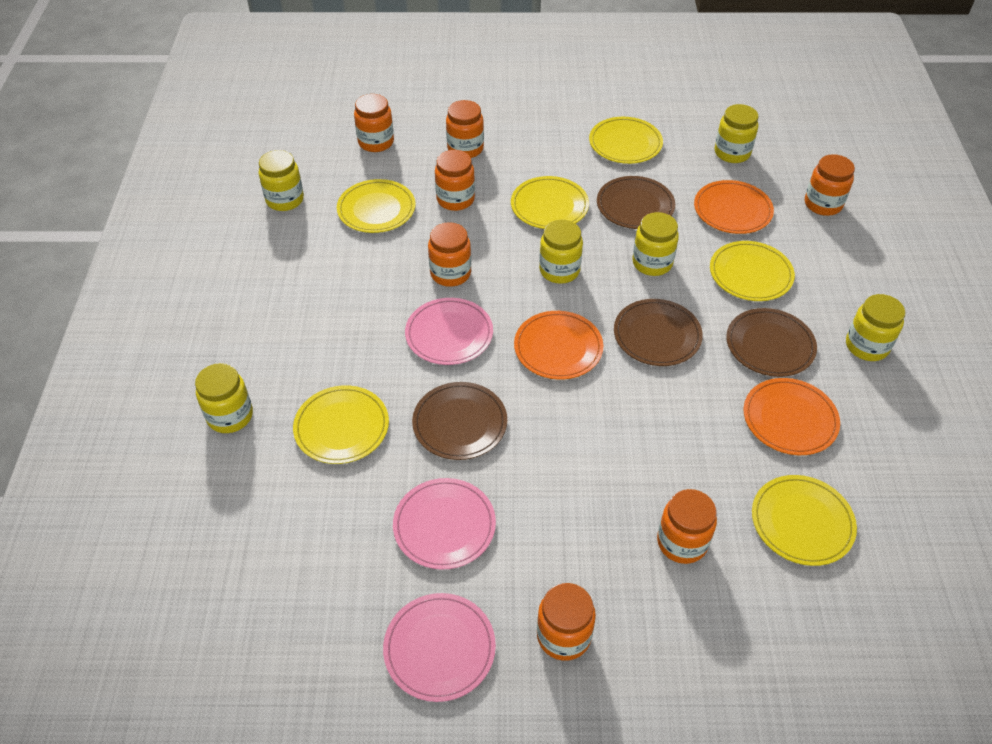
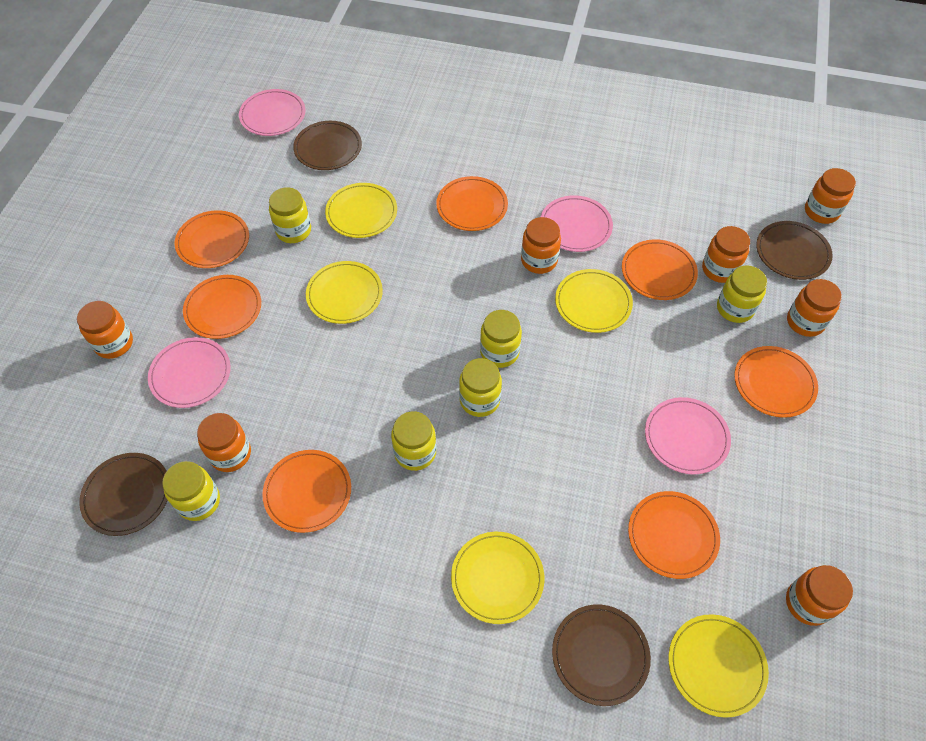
orange plate: 3 -> 7
pink plate: 3 -> 4
yellow plate: 6 -> 5

